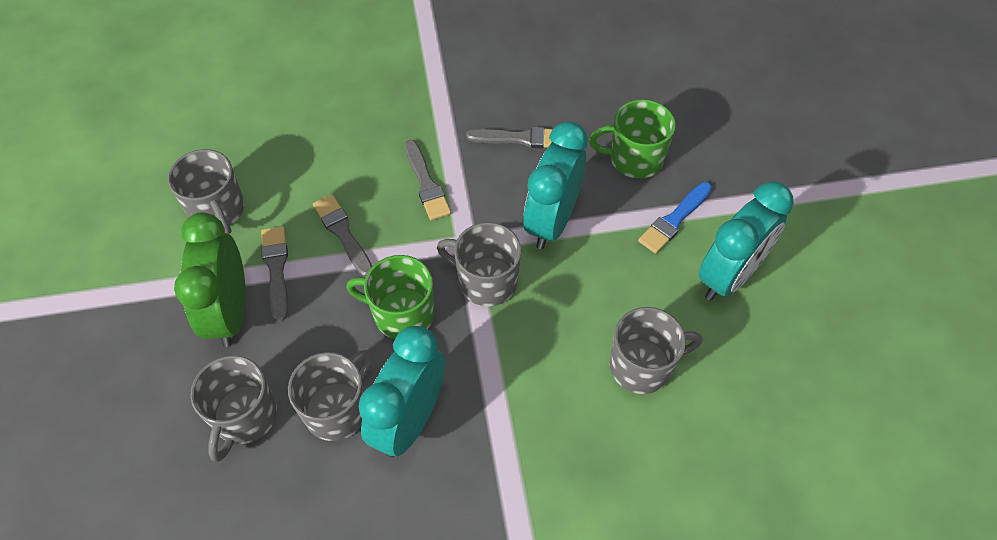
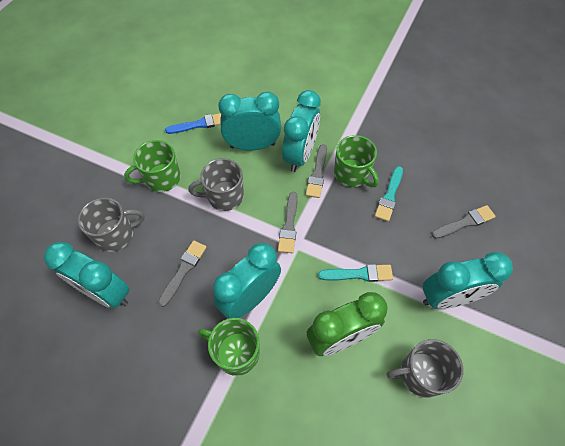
green mug: 2 -> 3
grey mug: 5 -> 3
turquoise brush: 0 -> 2
turquoise clock: 3 -> 5

